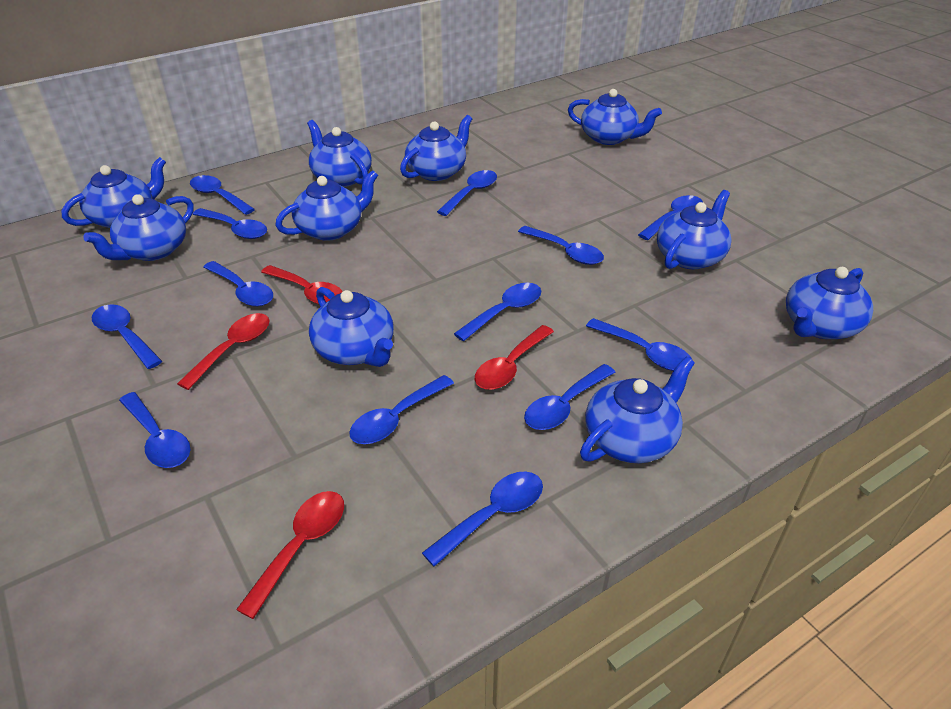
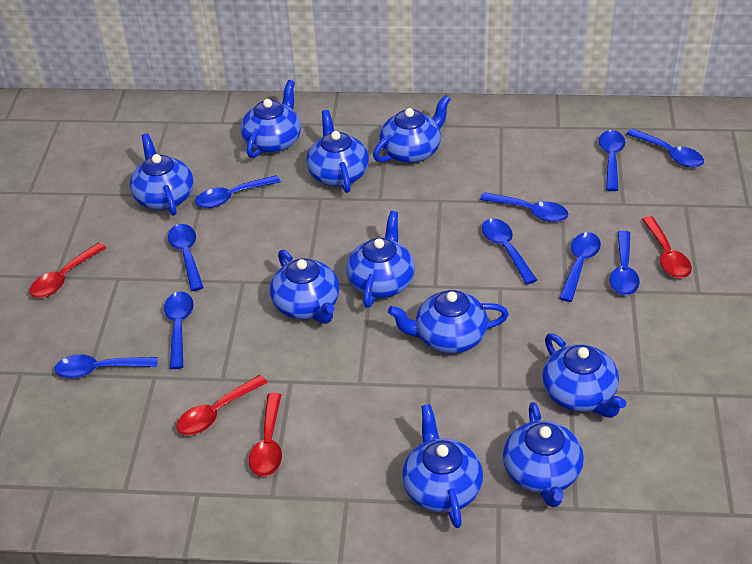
blue spoon: 13 -> 10

